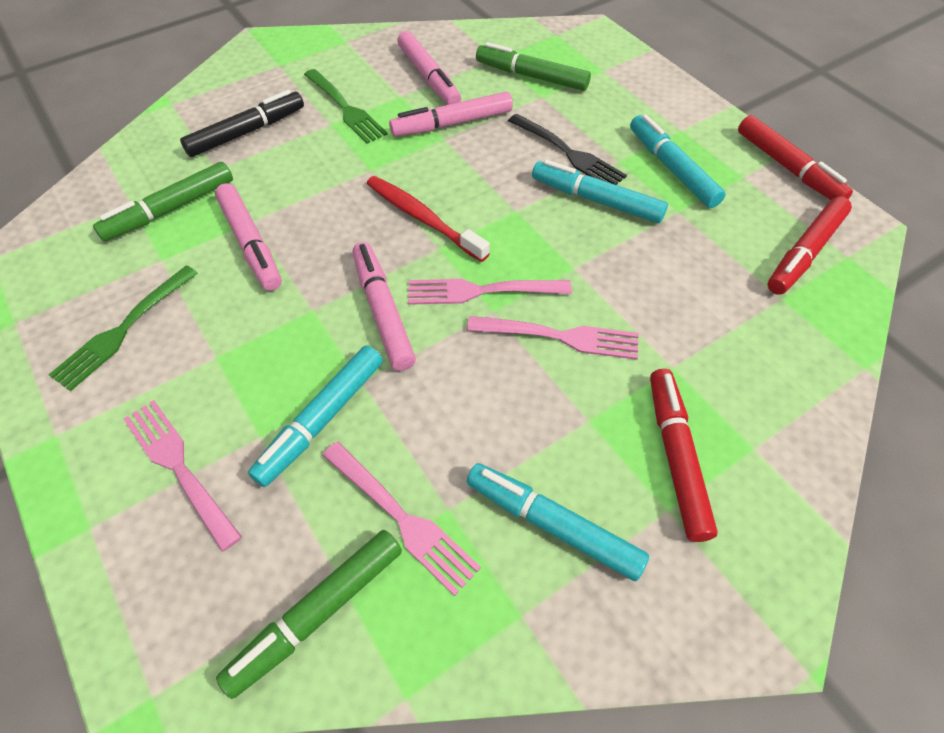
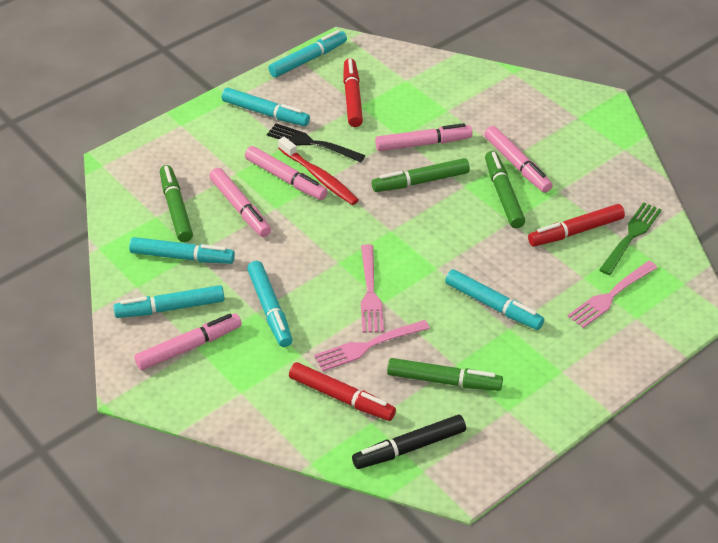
green fork: 2 -> 1
green marker: 3 -> 4
pink fork: 4 -> 3
pink marker: 4 -> 5
turquoise marker: 4 -> 6

